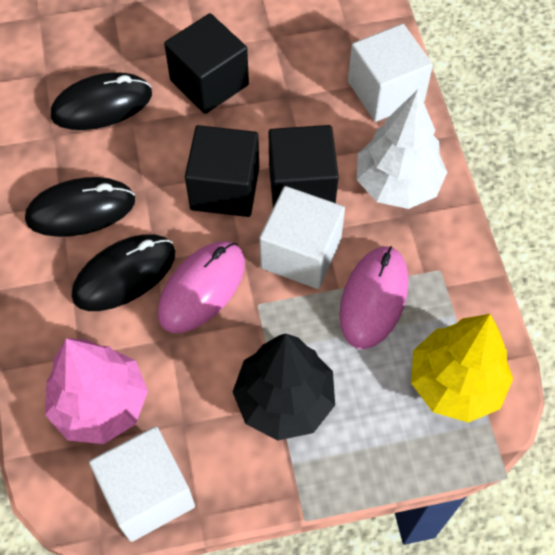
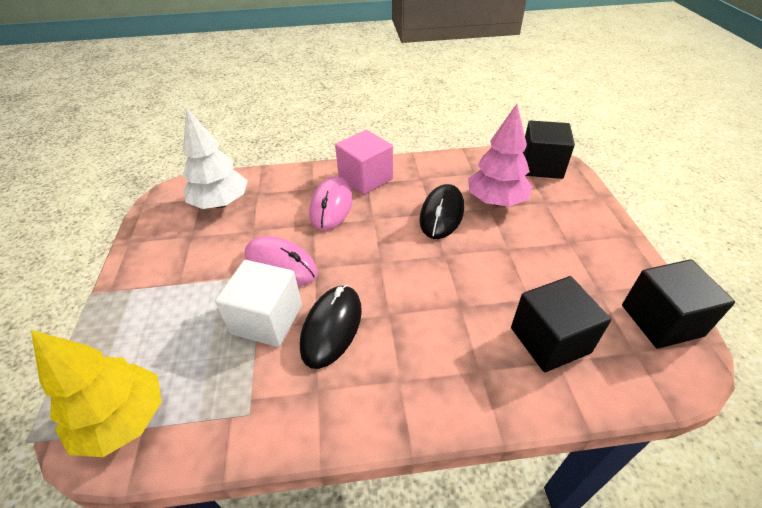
black mouse: 3 -> 2
black tree: 1 -> 0
pink cube: 0 -> 1
white cube: 3 -> 1

